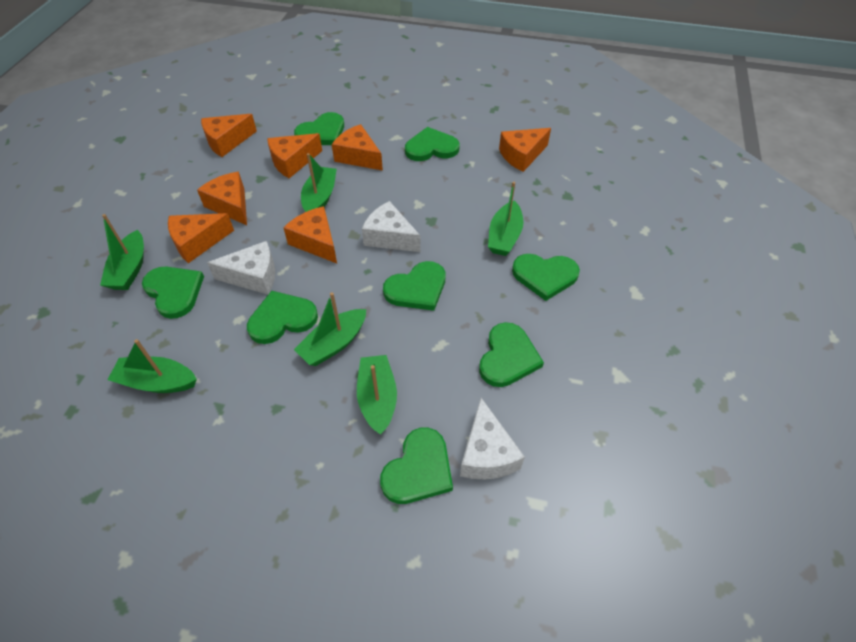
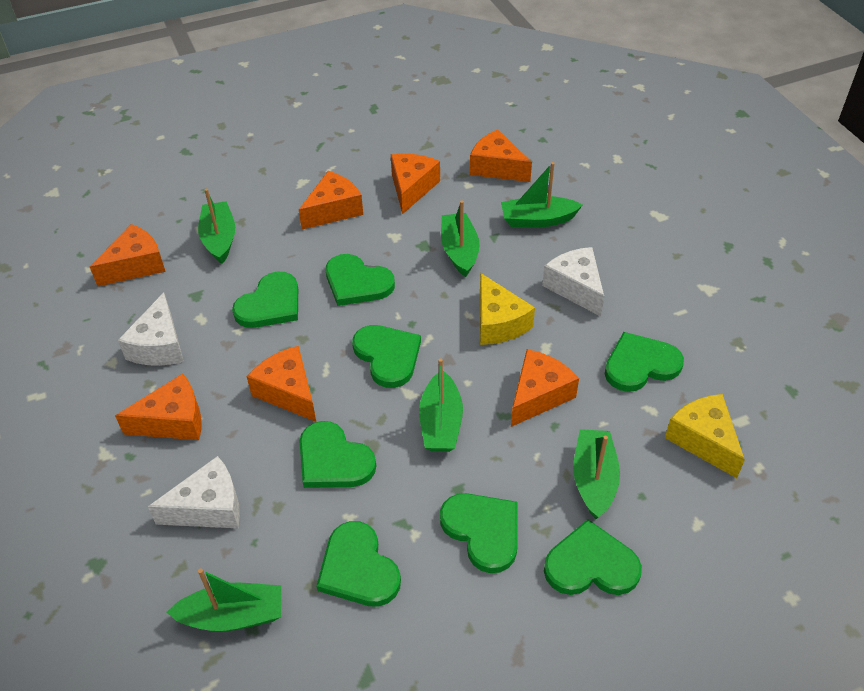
yellow cheese: 0 -> 2

